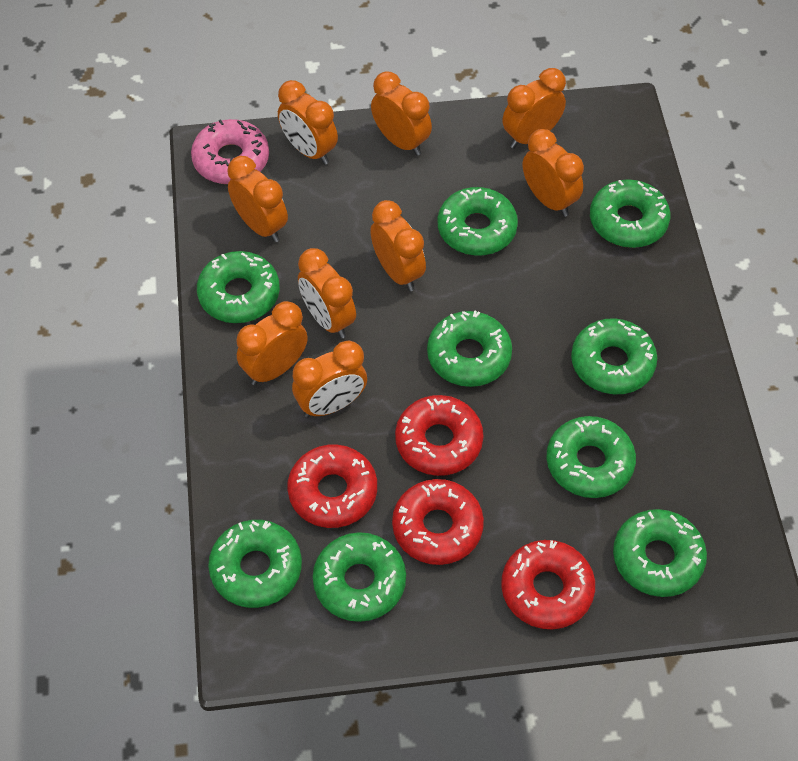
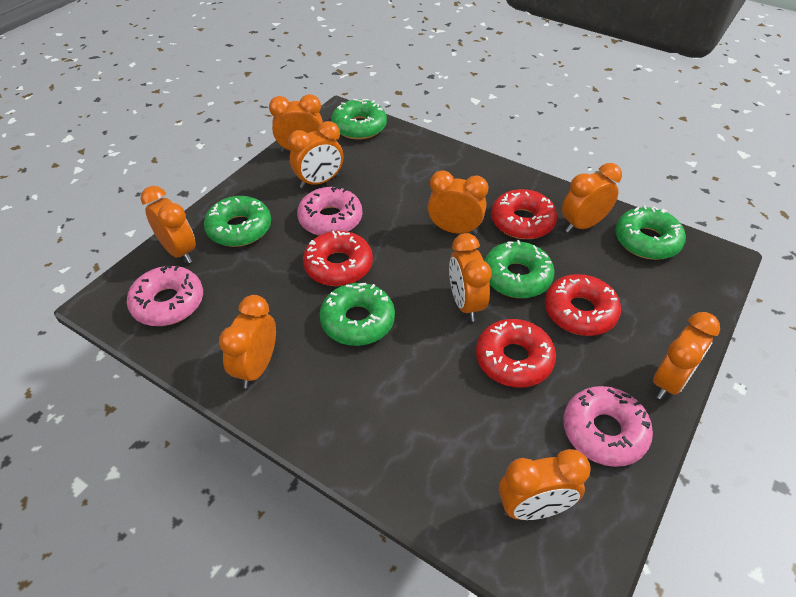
green donut: 9 -> 5
pink donut: 1 -> 3

